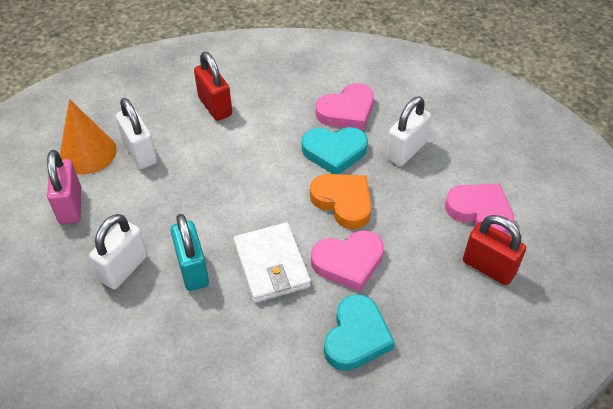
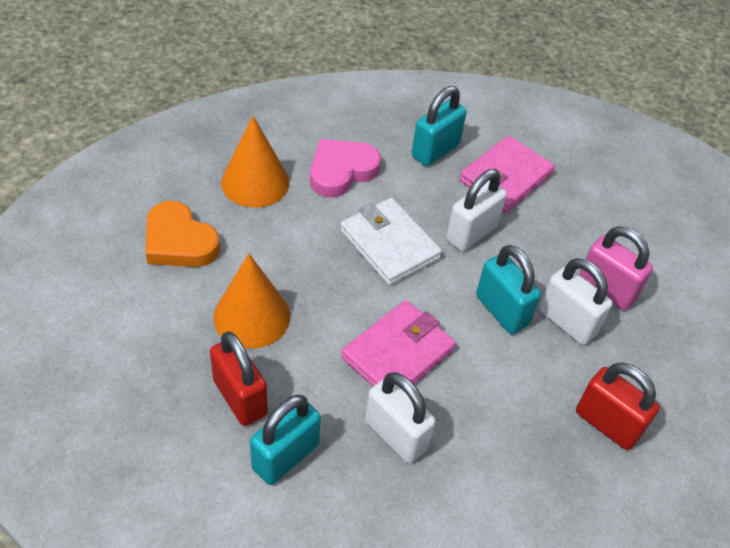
orange cone: 1 -> 2
pink heart: 3 -> 1
pink wallet: 0 -> 2
turquoise heart: 2 -> 0
turquoise padlock: 1 -> 3

